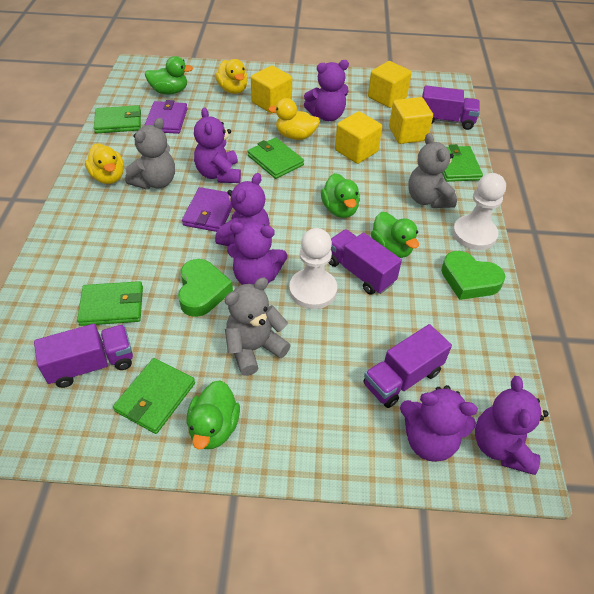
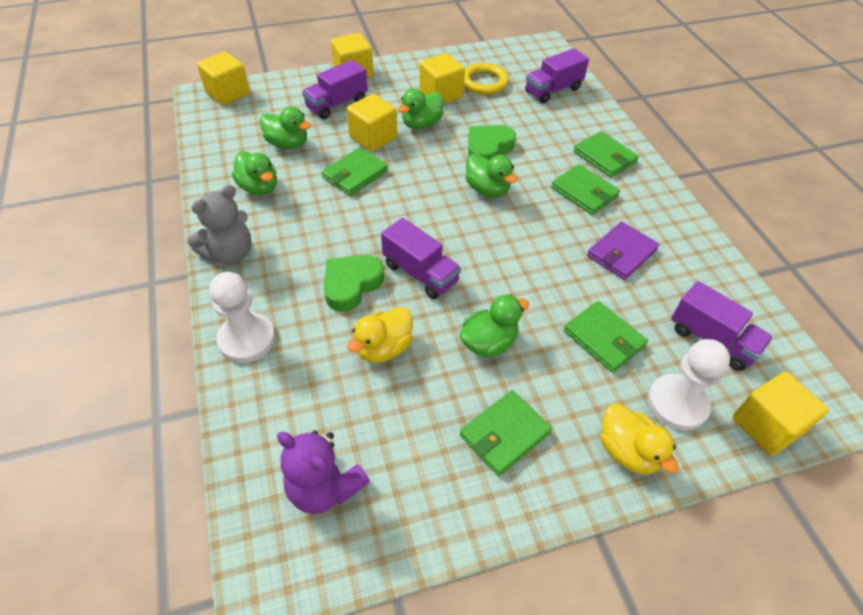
green duck: 4 -> 5
grey teddy bear: 3 -> 1
purple teddy bear: 6 -> 1
purple wallet: 2 -> 1
yellow cube: 4 -> 5
yellow duck: 3 -> 2
yellow ring: 0 -> 1

